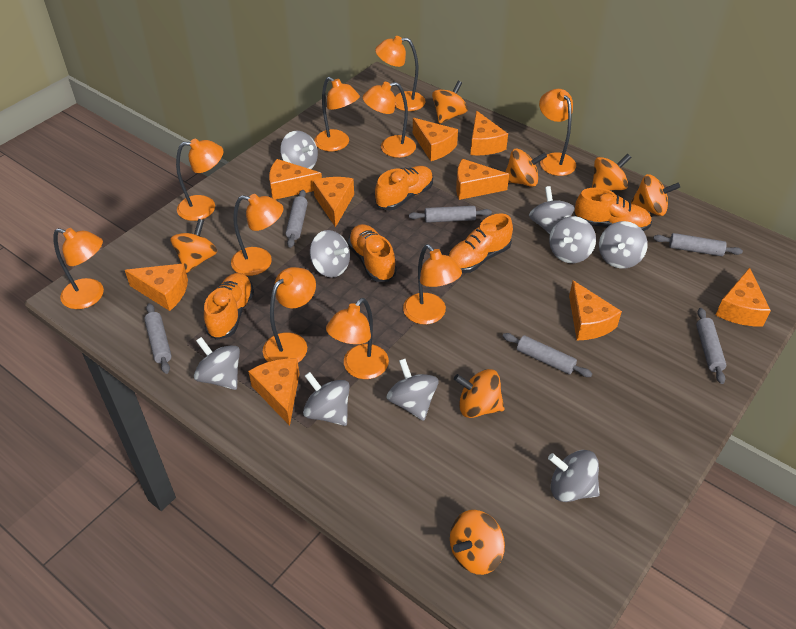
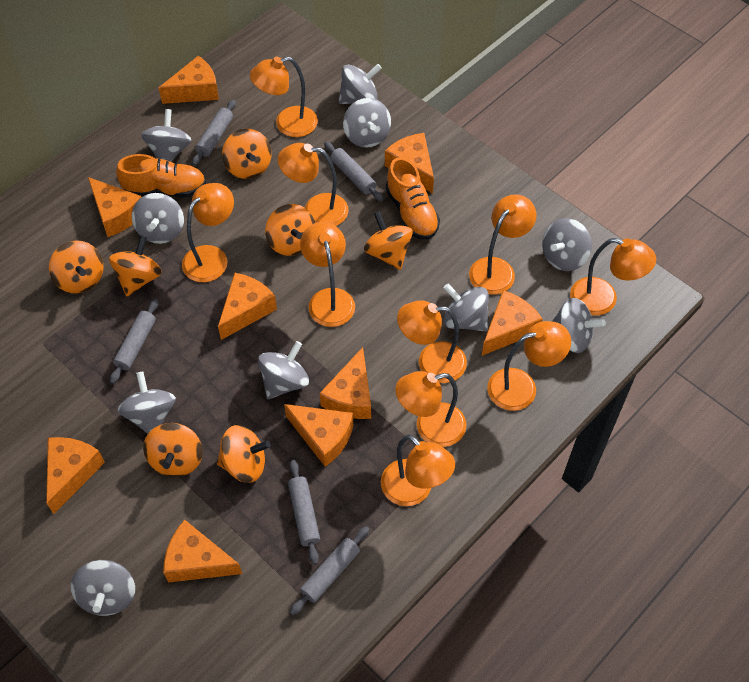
grey rolling pin: 6 -> 5
grey spinning top: 9 -> 10
orange shoe: 5 -> 2

